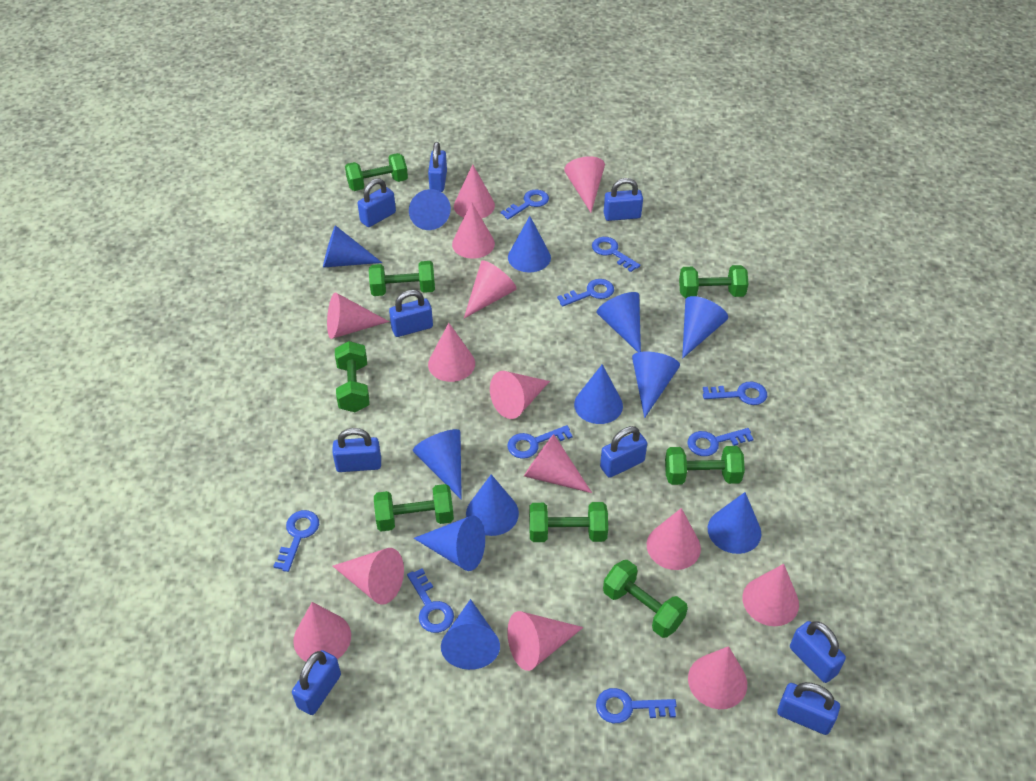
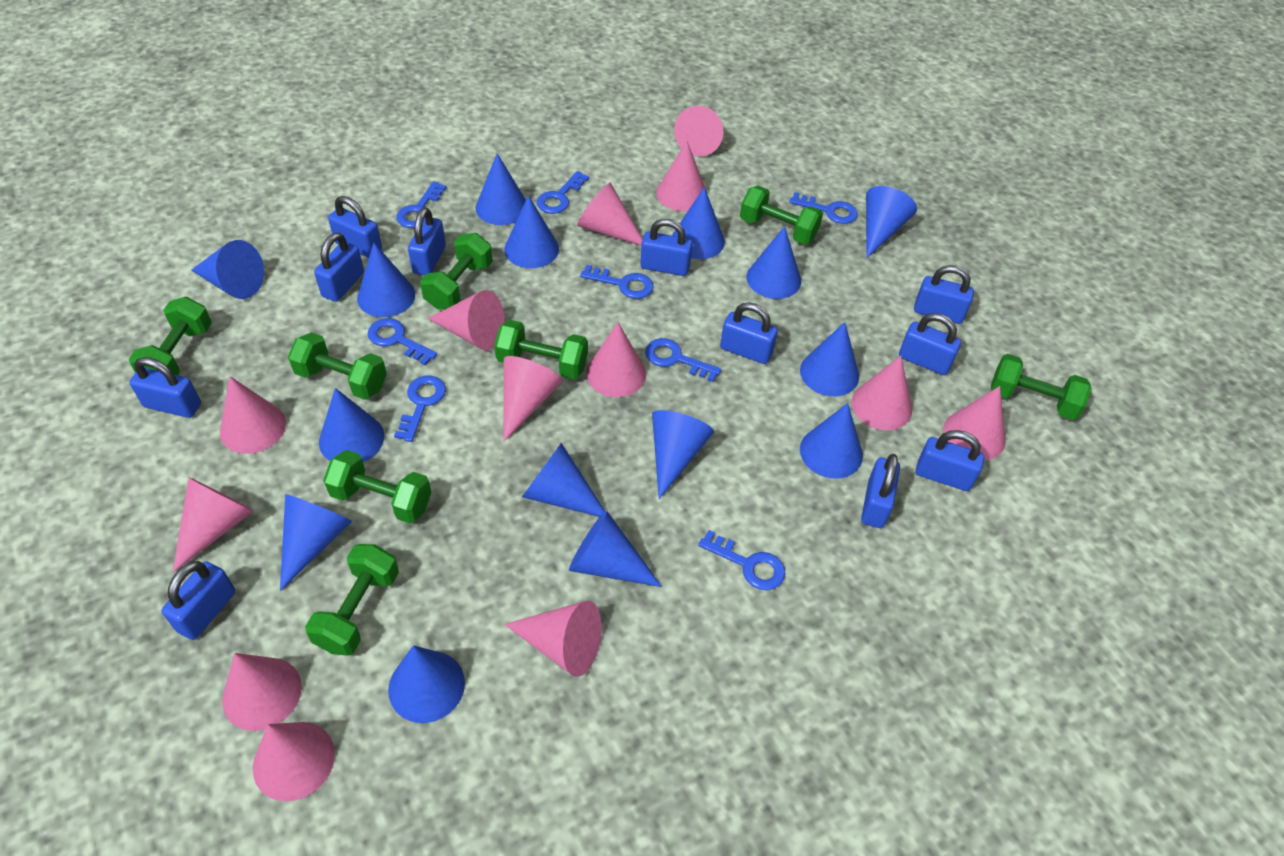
blue cone: 12 -> 15
blue key: 9 -> 8
blue padlock: 9 -> 11
pink cone: 14 -> 13

